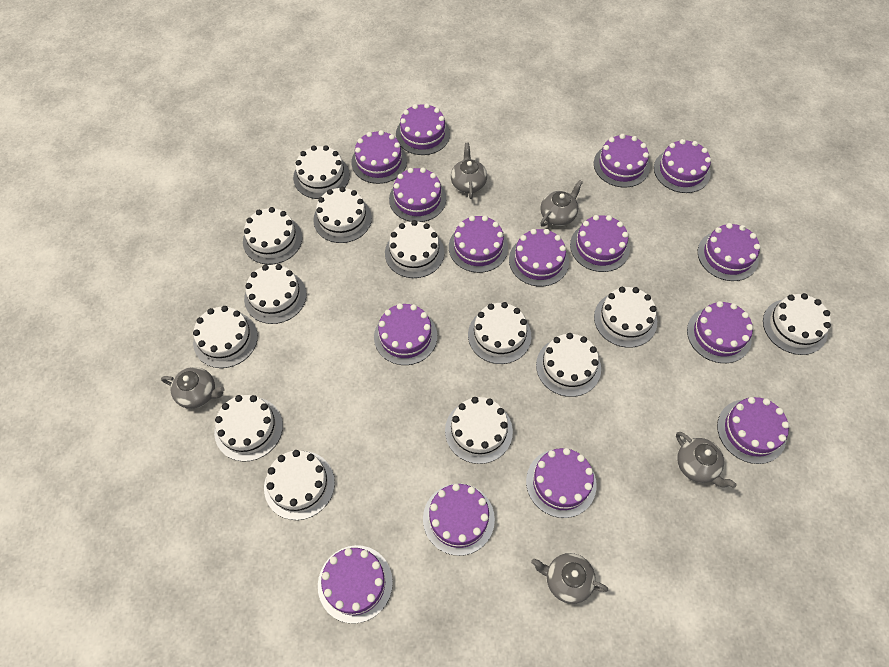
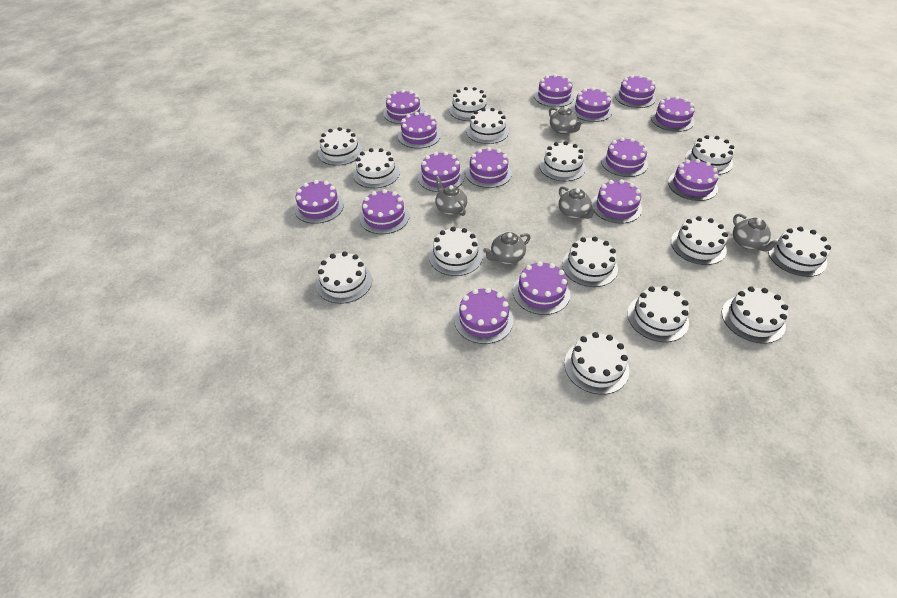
white cake: 13 -> 14

